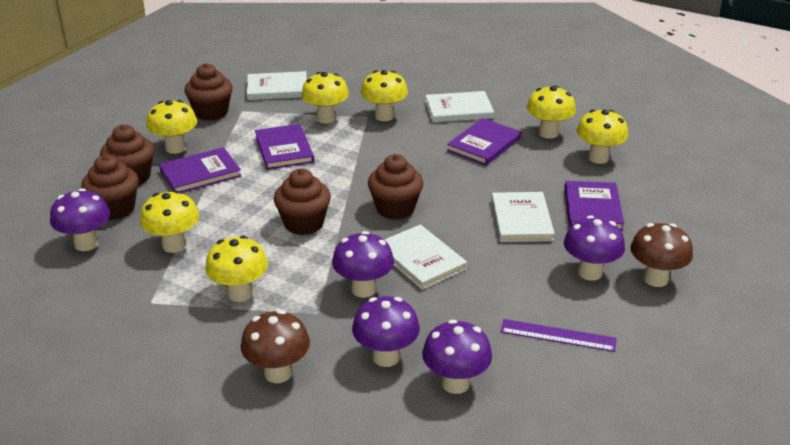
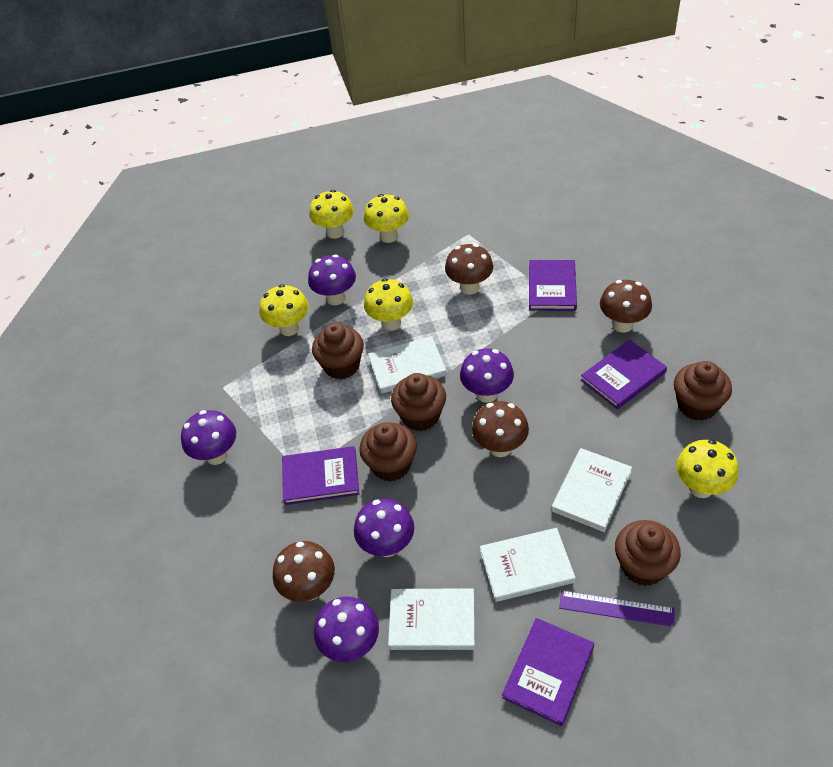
brown mushroom: 2 -> 4
yellow mushroom: 7 -> 5

